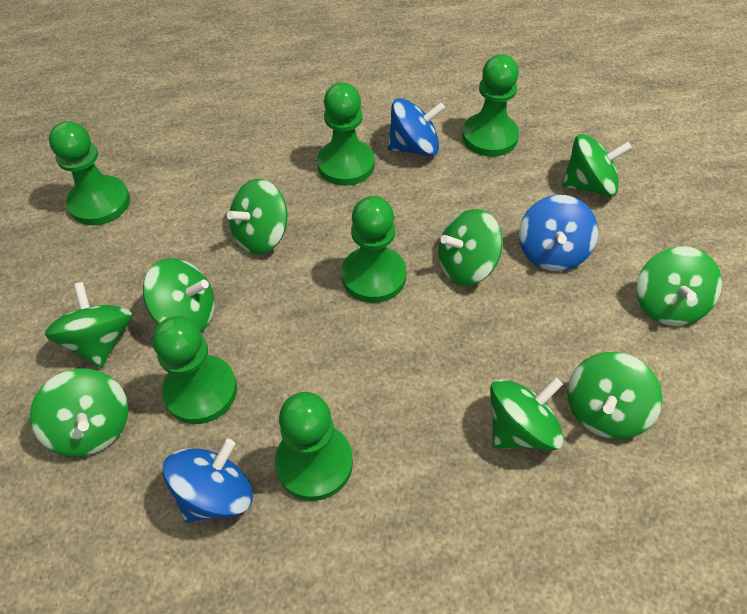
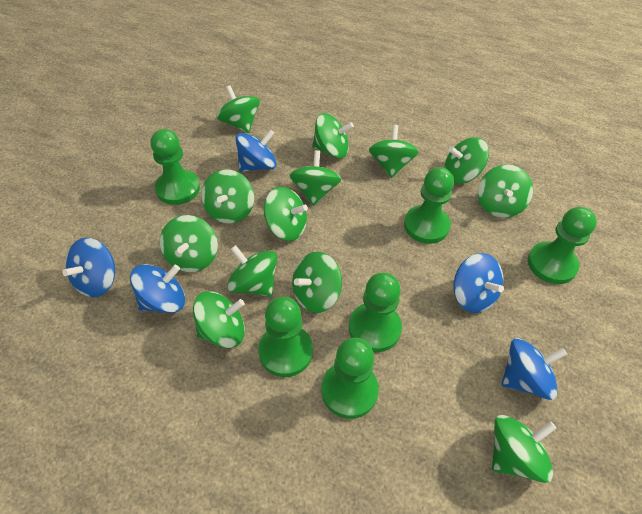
blue spinning top: 3 -> 5
green spinning top: 9 -> 13

